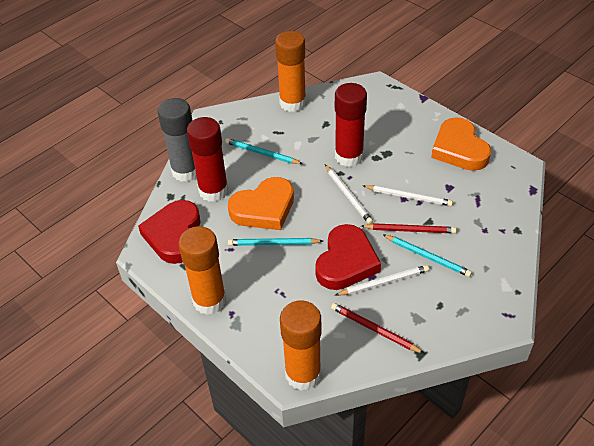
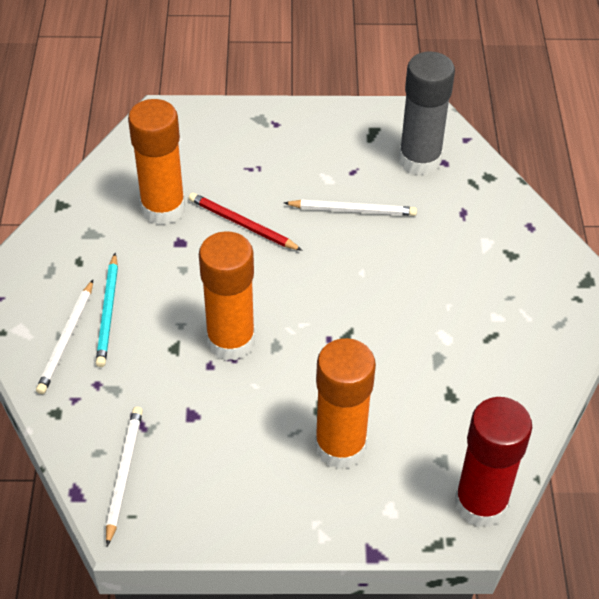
orange heart: 2 -> 0
red glue stick: 2 -> 1
red heart: 2 -> 0
red pencil: 2 -> 1
turquoise pencil: 3 -> 1

